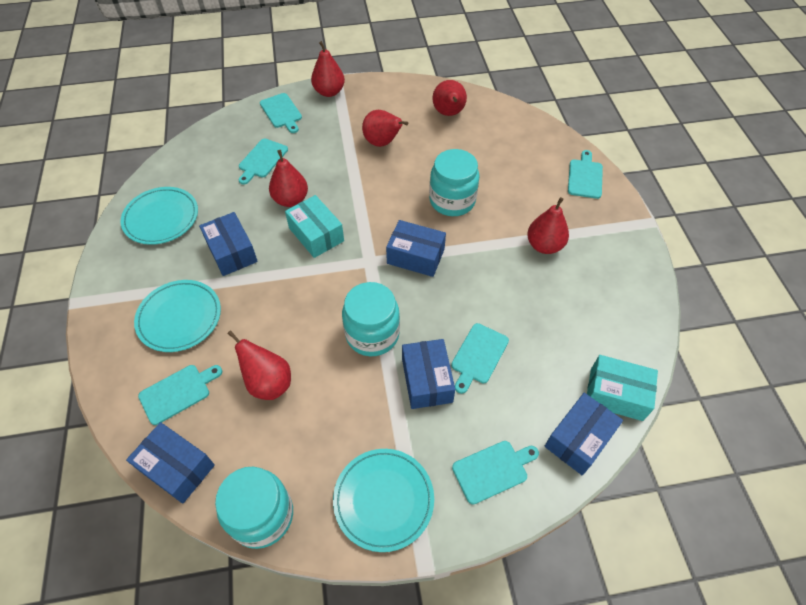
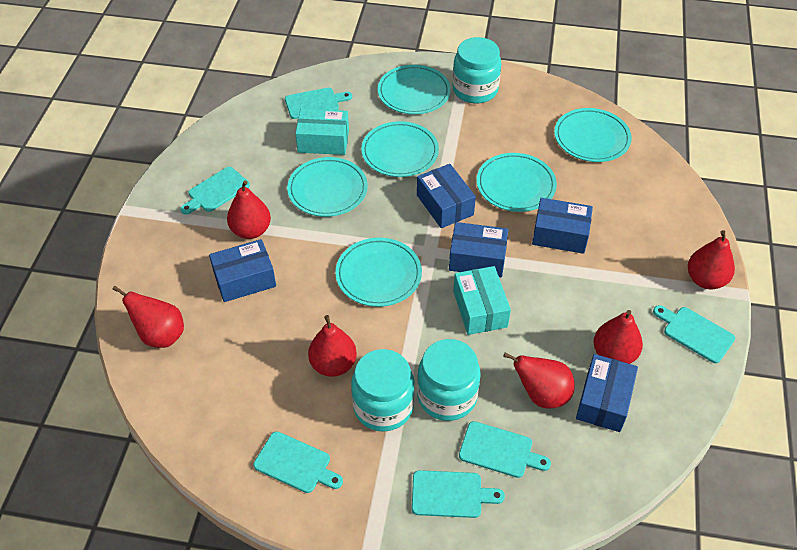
turquoise plate: 3 -> 6

